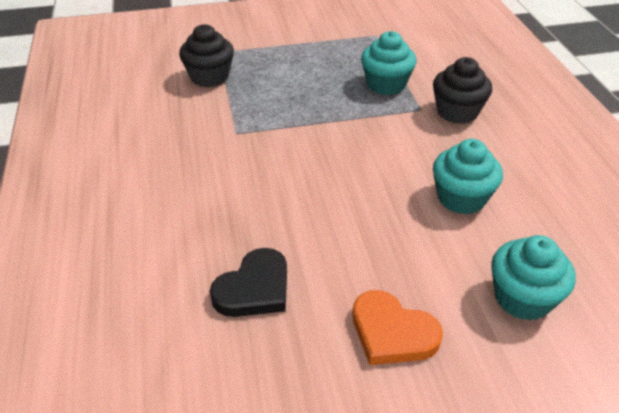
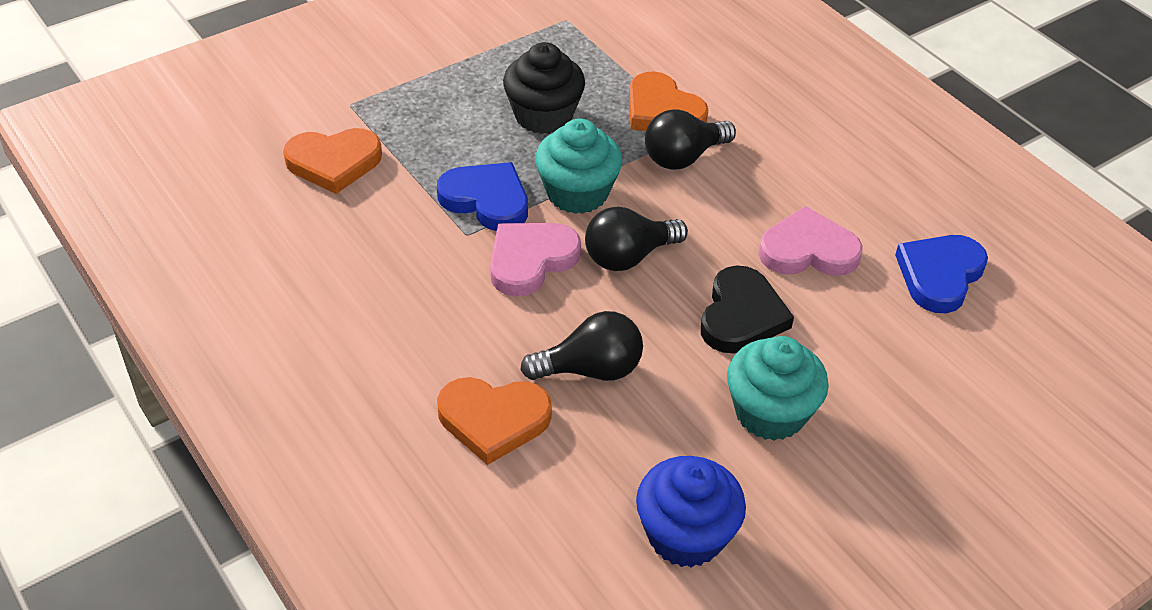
black cupcake: 2 -> 1
black light bulb: 0 -> 3
blue cupcake: 0 -> 1
blue heart: 0 -> 2
orange heart: 1 -> 3
pink heart: 0 -> 2
turquoise cupcake: 3 -> 2

